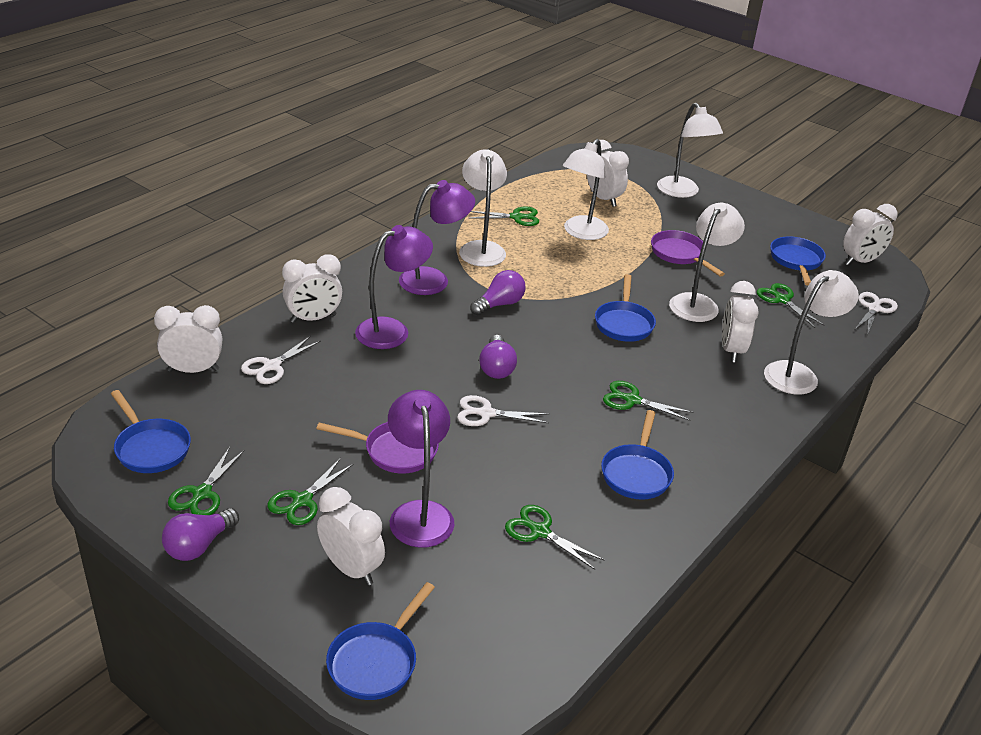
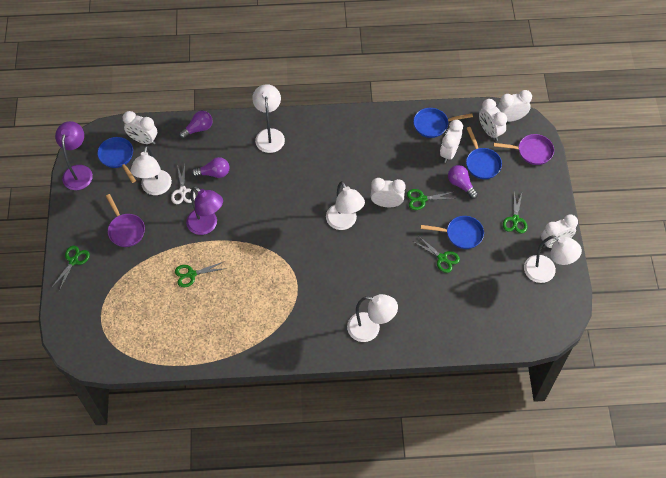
blue pan: 5 -> 4
green scissors: 6 -> 5
purple lamp: 3 -> 2
white scissors: 3 -> 1

